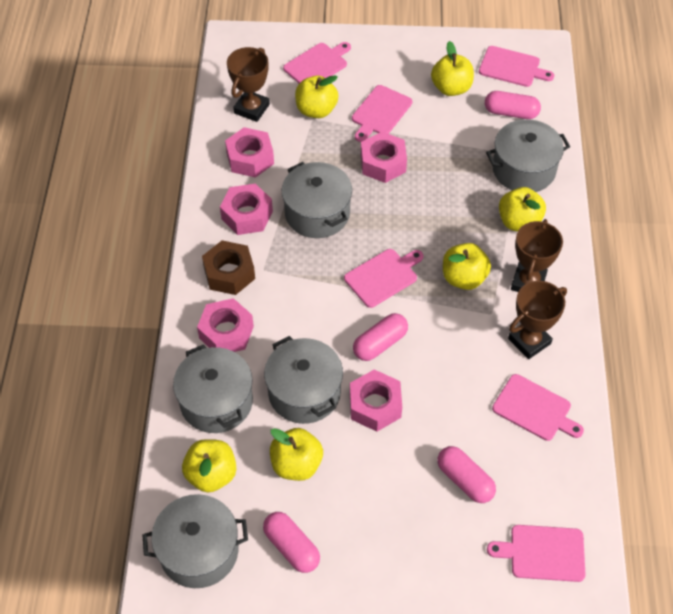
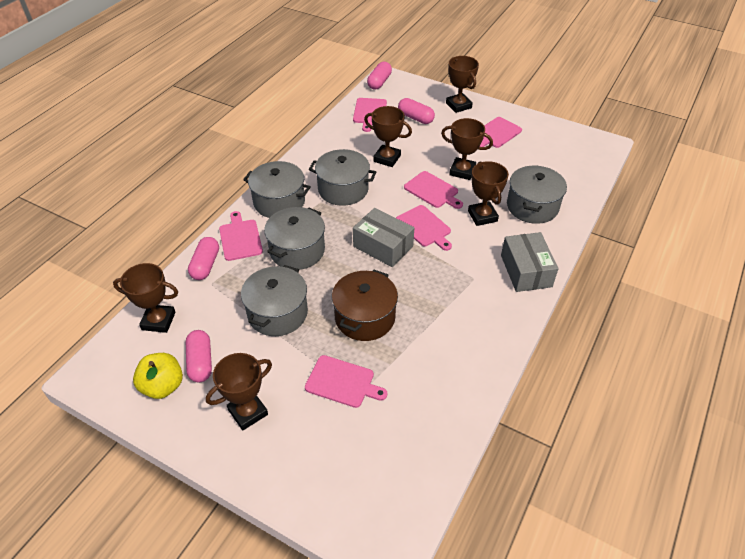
brown nut: 1 -> 0
brown pot: 0 -> 1
brown trophy: 3 -> 6
grey box: 0 -> 2
pink nut: 5 -> 0
yellow apple: 6 -> 1

